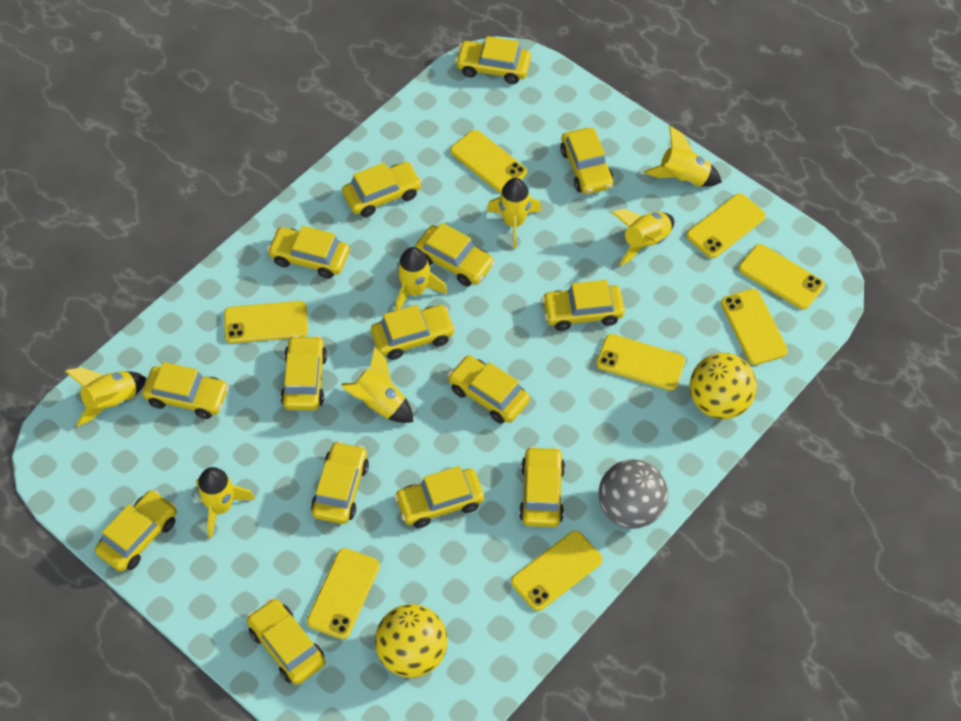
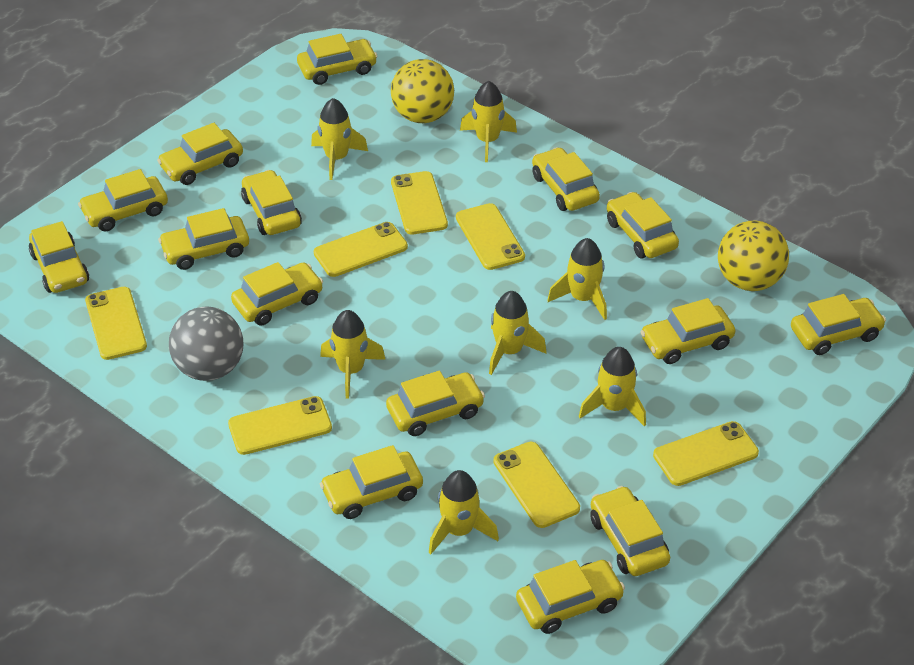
yellow phone: 8 -> 7

